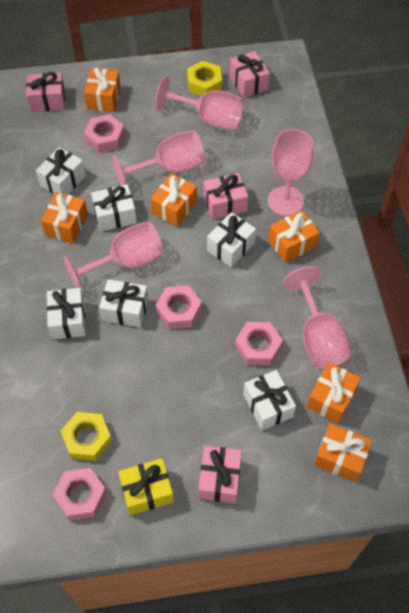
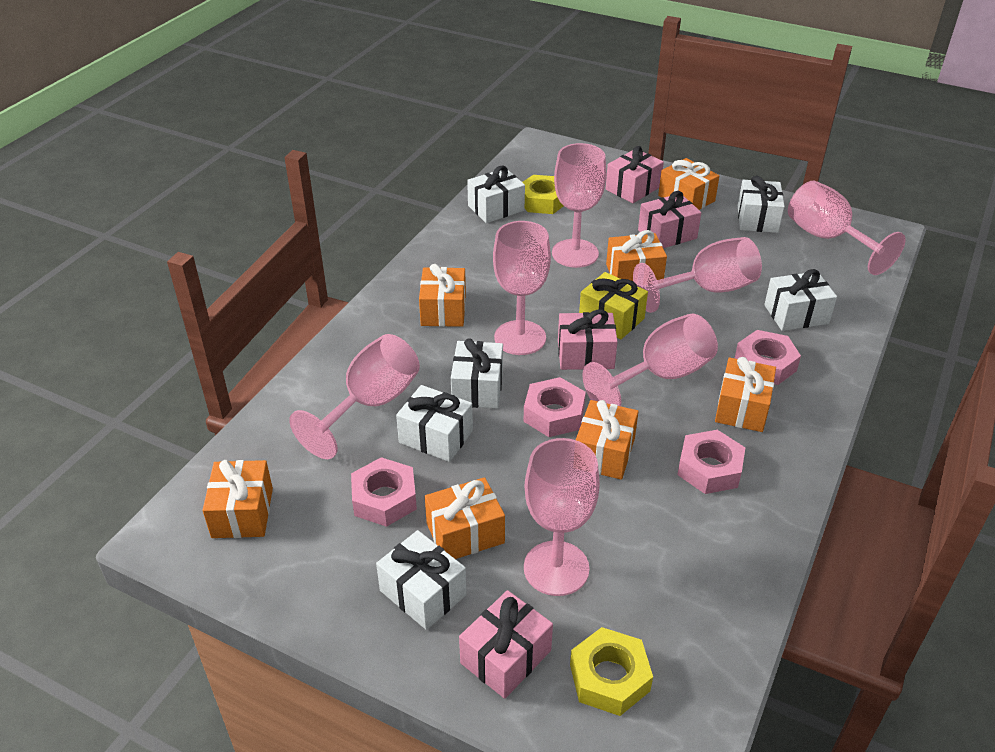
orange gift: 6 -> 7
pink goblet: 5 -> 7

